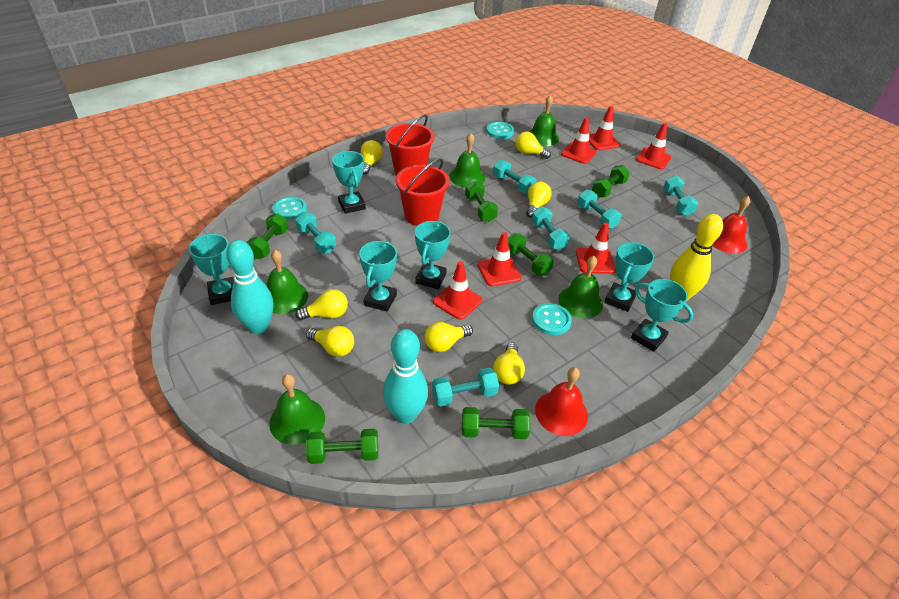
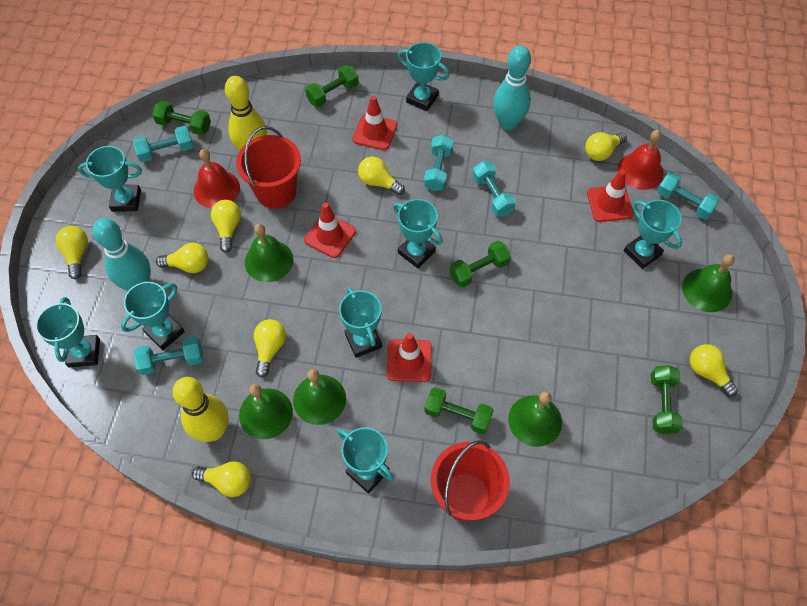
green dumbbell: 6 -> 5
red traffic cone: 6 -> 4
turquoise button: 3 -> 0
turquoise dumbbell: 6 -> 5
turquoise trophy: 6 -> 8
yellow bowling pin: 1 -> 2
yellow light bulb: 7 -> 8

